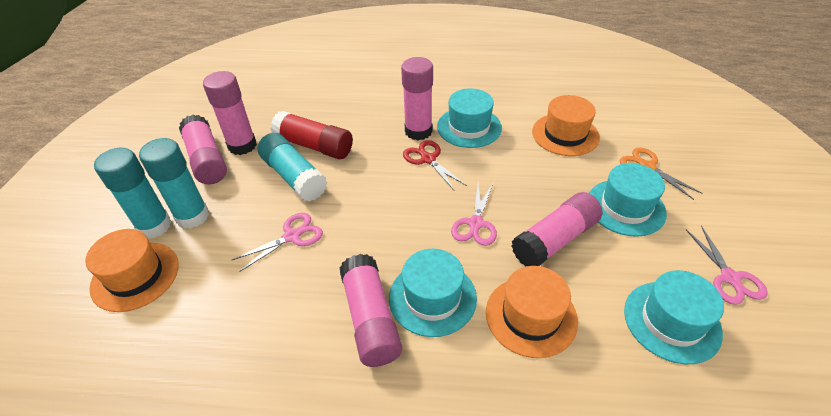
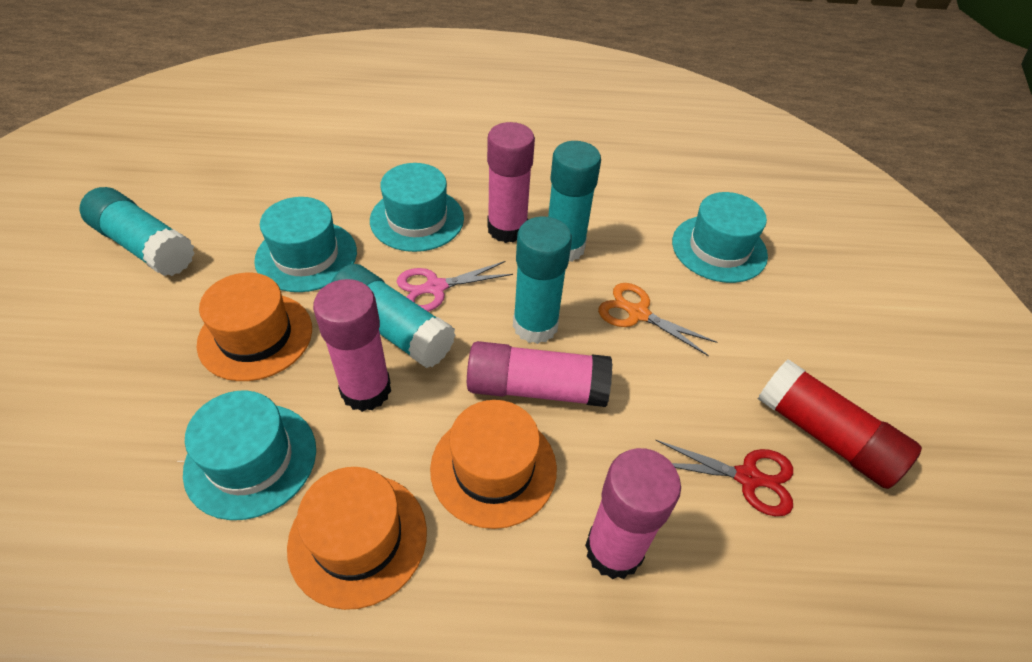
pink glue stick: 5 -> 4
pink scissors: 3 -> 1
turquoise glue stick: 3 -> 4

